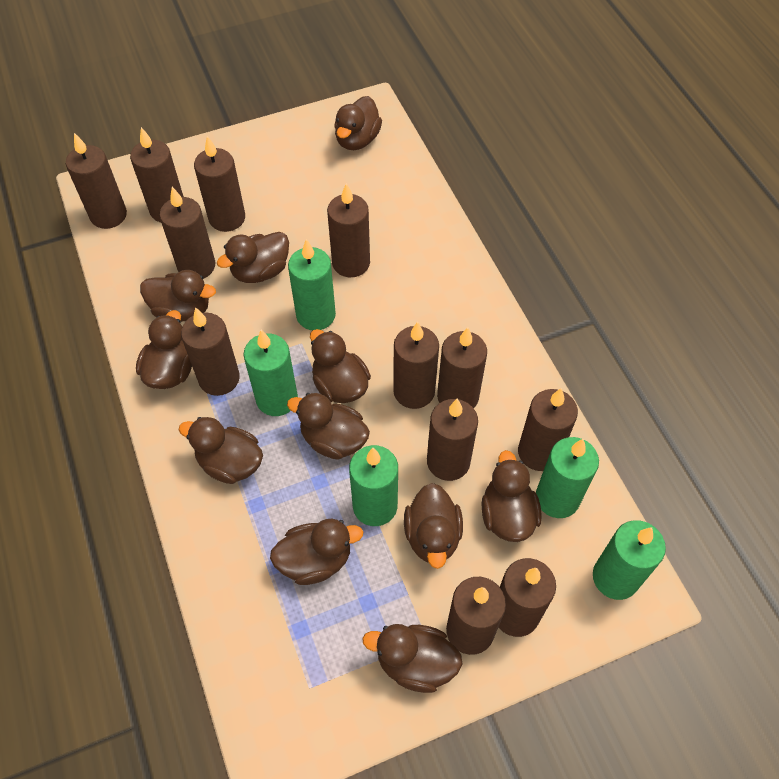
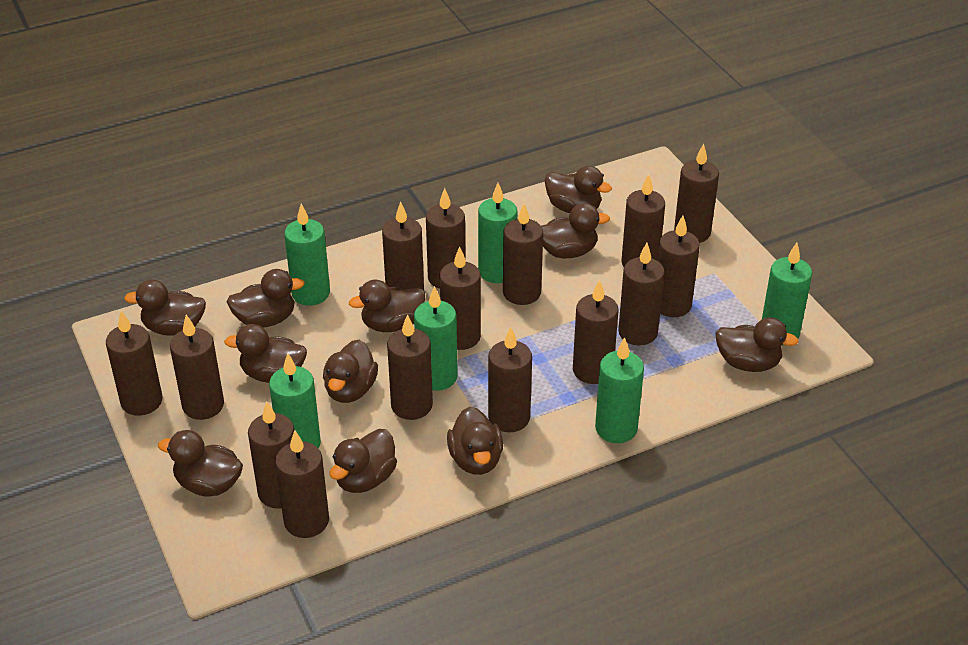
brown candle: 12 -> 15
green candle: 5 -> 6

